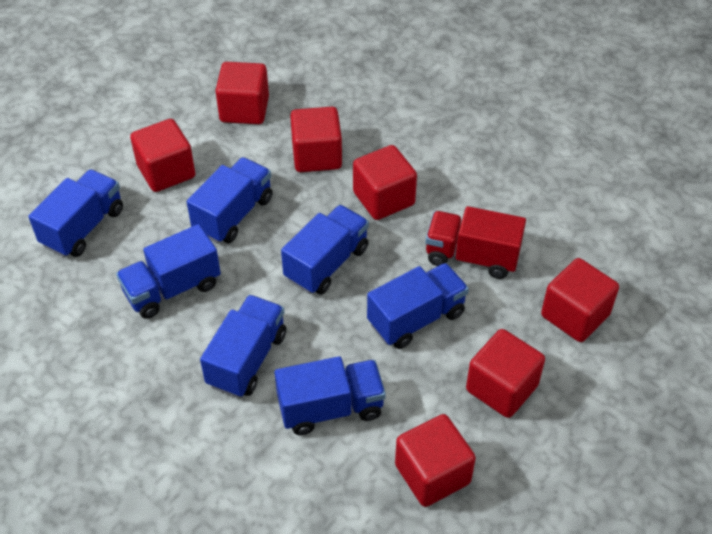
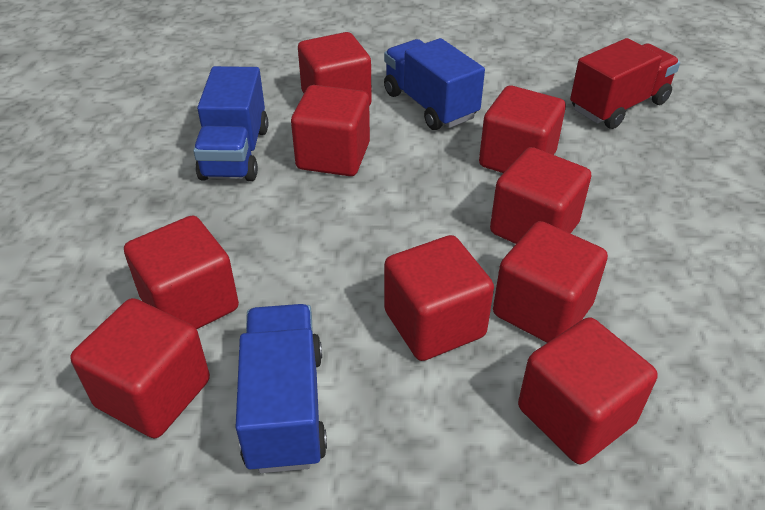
blue truck: 7 -> 3
red cube: 7 -> 9

